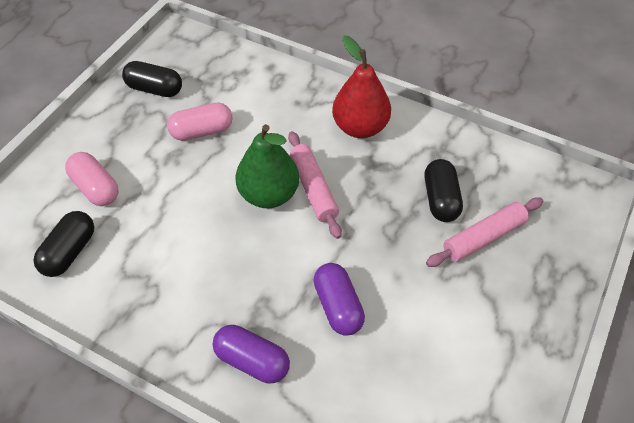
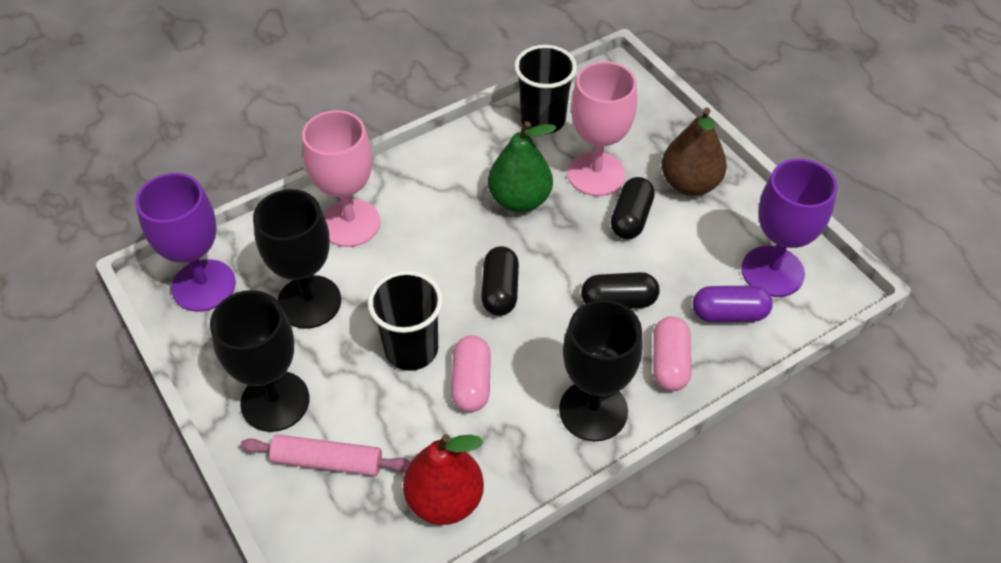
black cup: 0 -> 2
black goblet: 0 -> 3
brown pear: 0 -> 1
pink goblet: 0 -> 2
pink rolling pin: 2 -> 1
purple capsule: 2 -> 1
purple goblet: 0 -> 2

